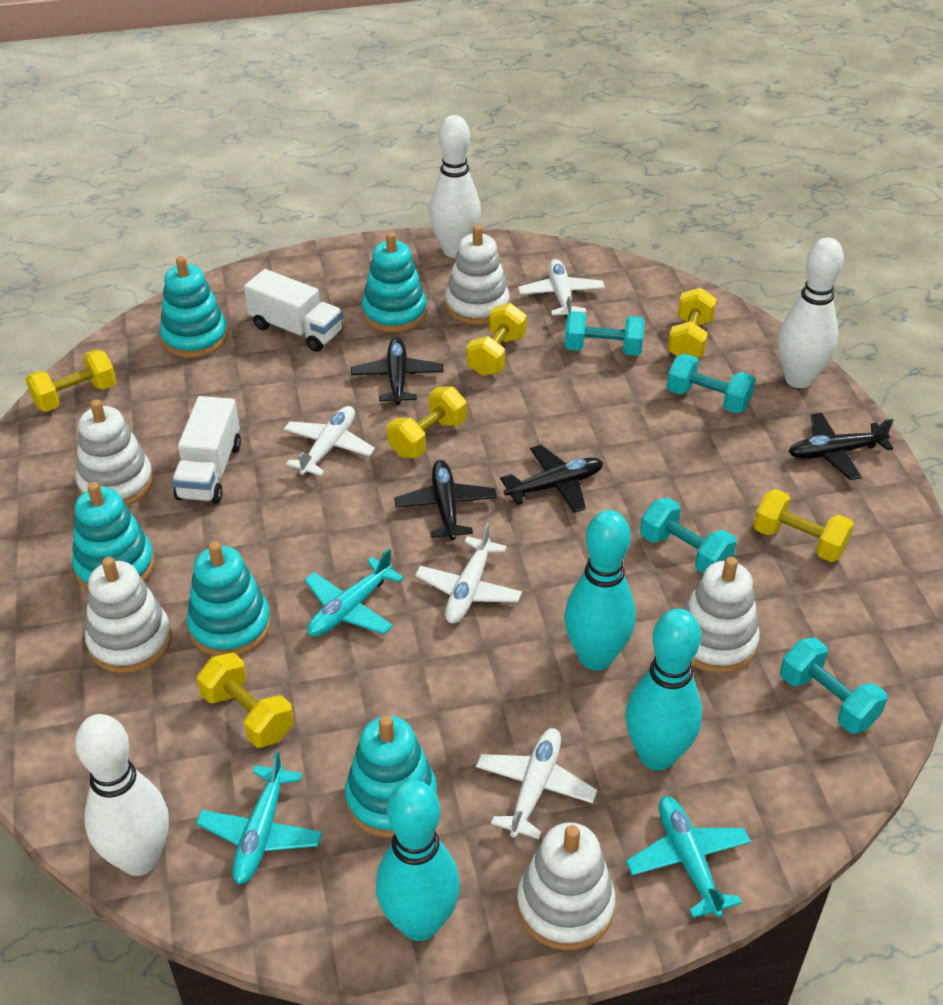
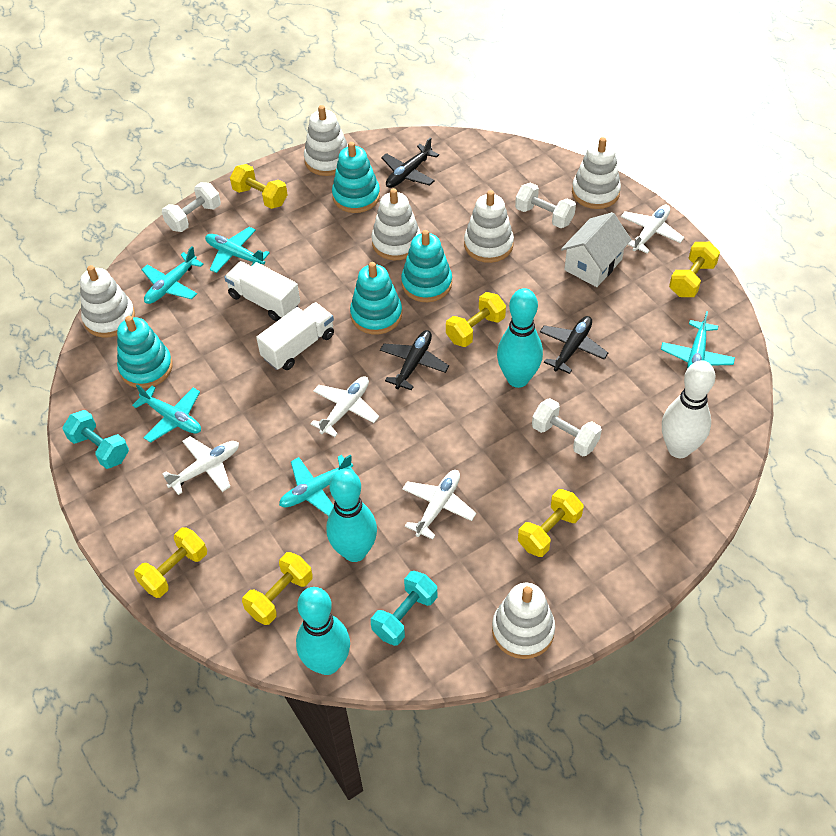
black plane: 4 -> 3
turquoise dumbbell: 4 -> 2
turquoise plane: 3 -> 5
turquoise stacking toy: 5 -> 4
white bowling pin: 3 -> 1
white dumbbell: 0 -> 3
white house: 0 -> 1
white stacking toy: 5 -> 6

